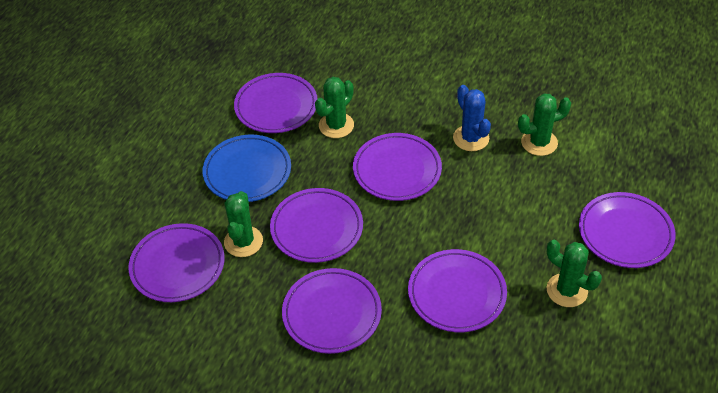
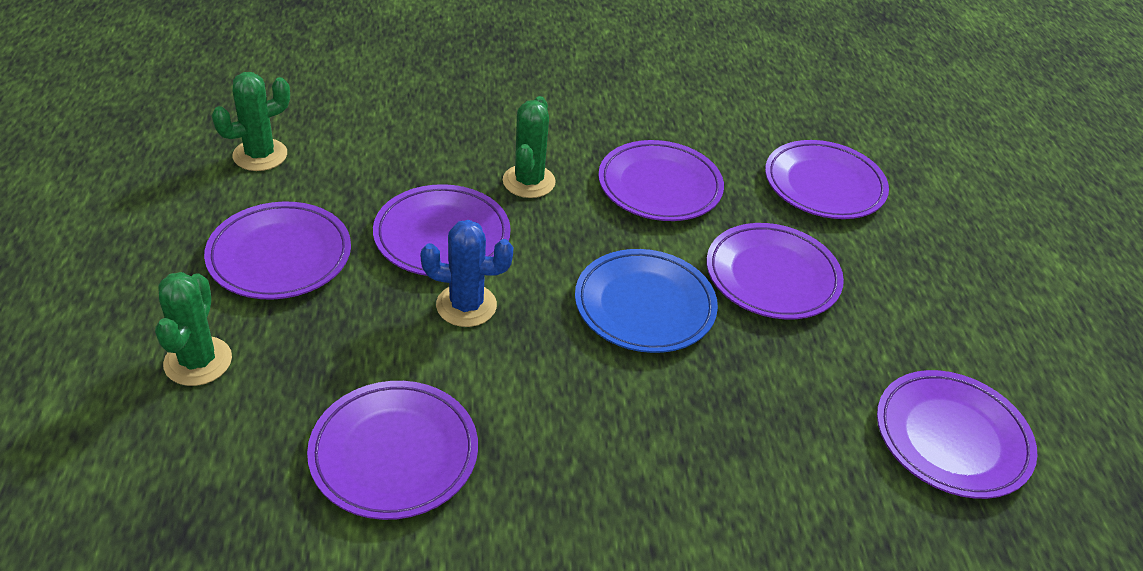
green cactus: 4 -> 3

